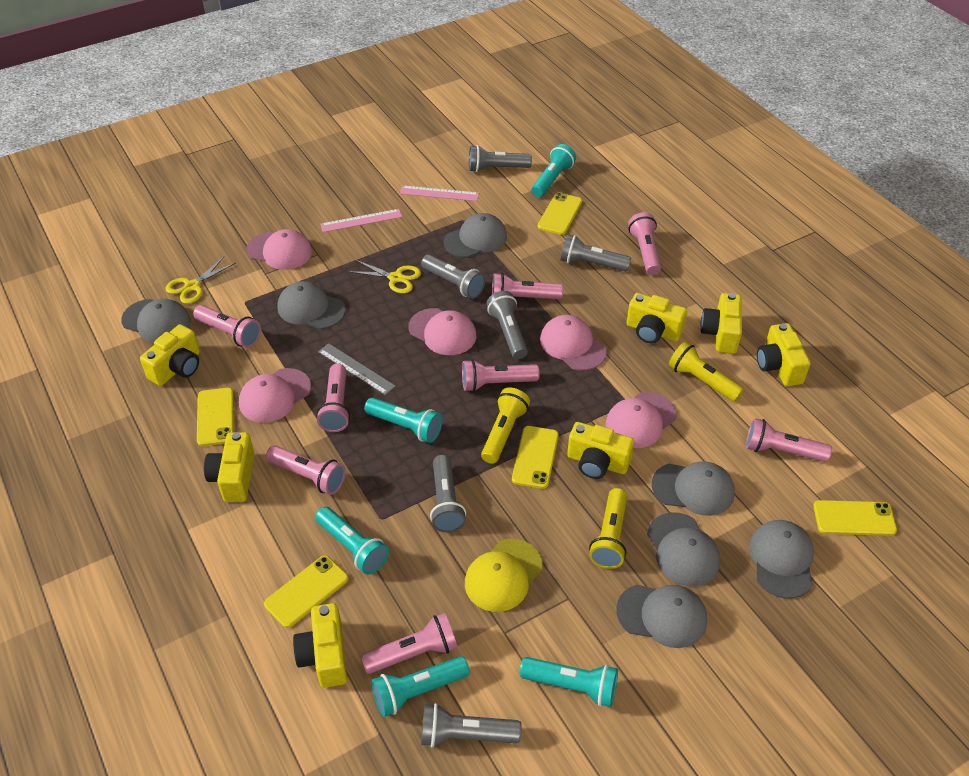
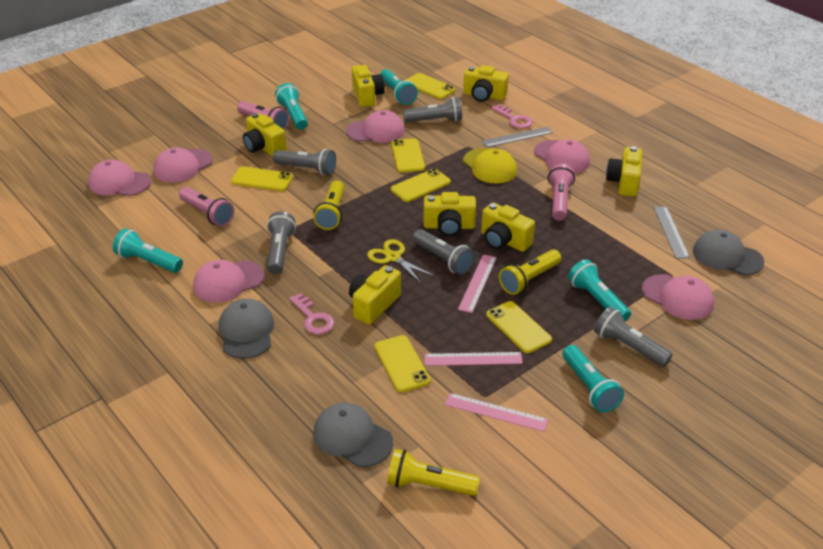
grey cap: 7 -> 3
grey flashlight: 6 -> 5
grey ruler: 1 -> 2
pink cap: 5 -> 6
pink flashlight: 8 -> 3
pink key: 0 -> 2
pink ruler: 2 -> 3
yellow phone: 5 -> 6
yellow scissors: 2 -> 1

